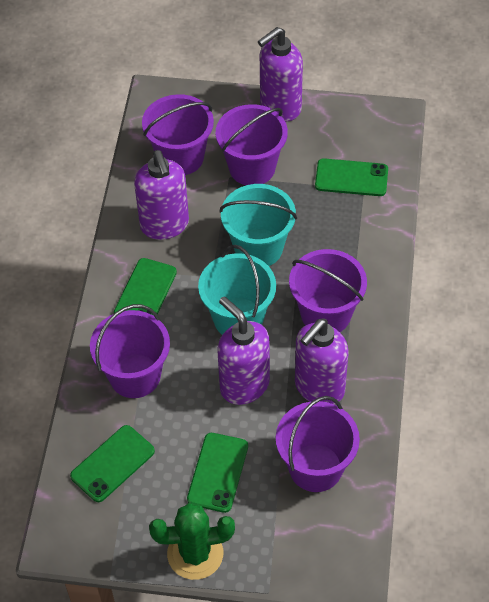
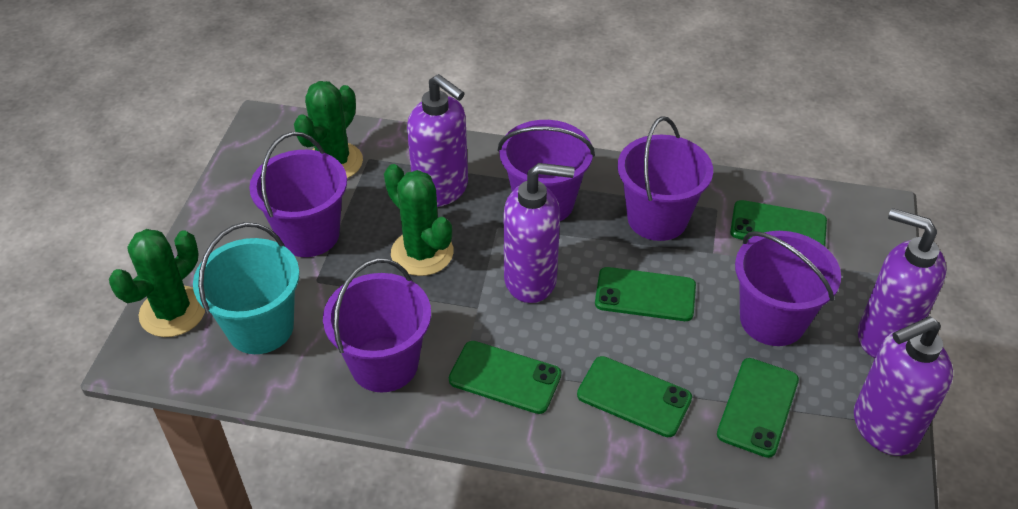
green cactus: 1 -> 3
green phone: 4 -> 5
turquoise bucket: 2 -> 1

